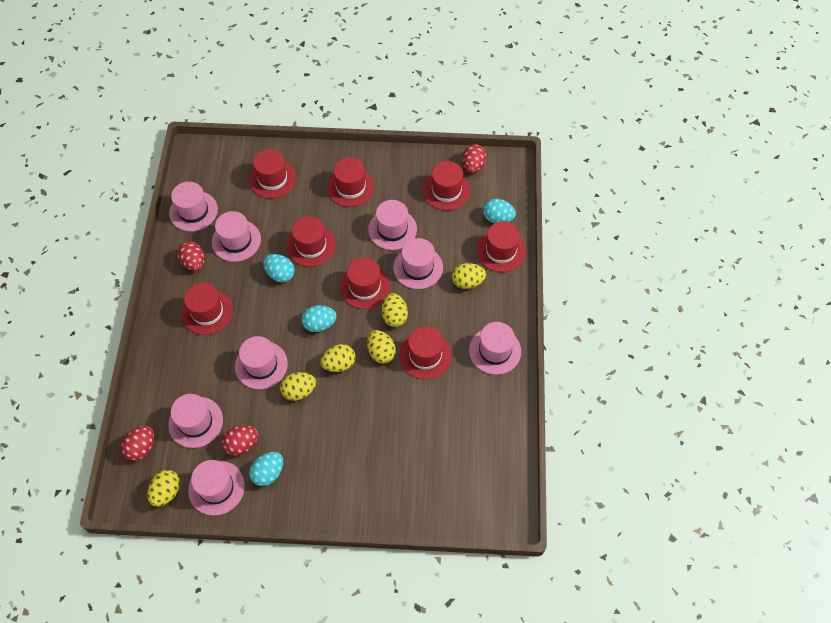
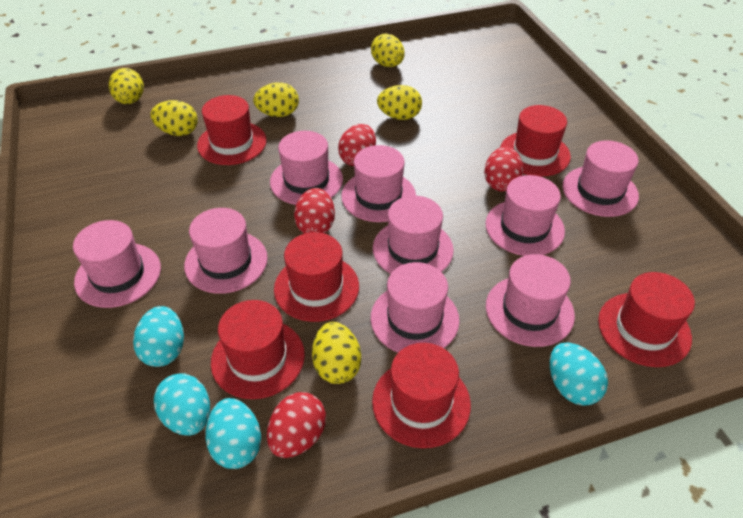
pink hat: 8 -> 9
red hat: 8 -> 6

